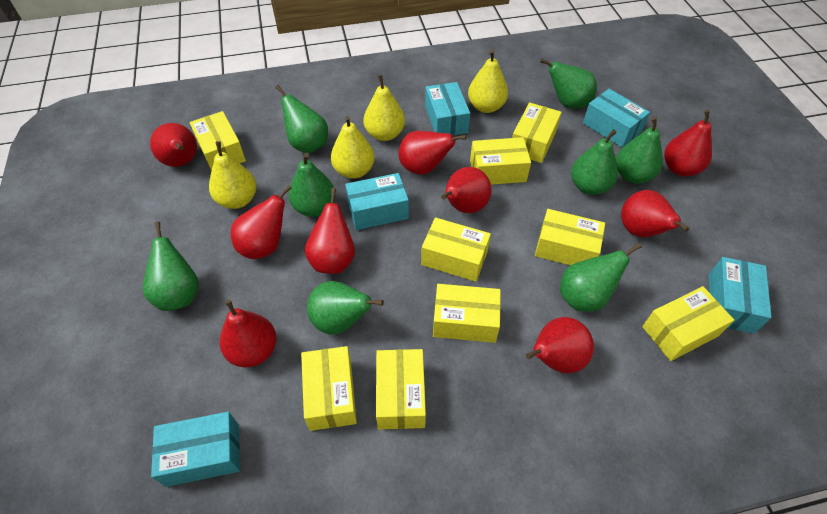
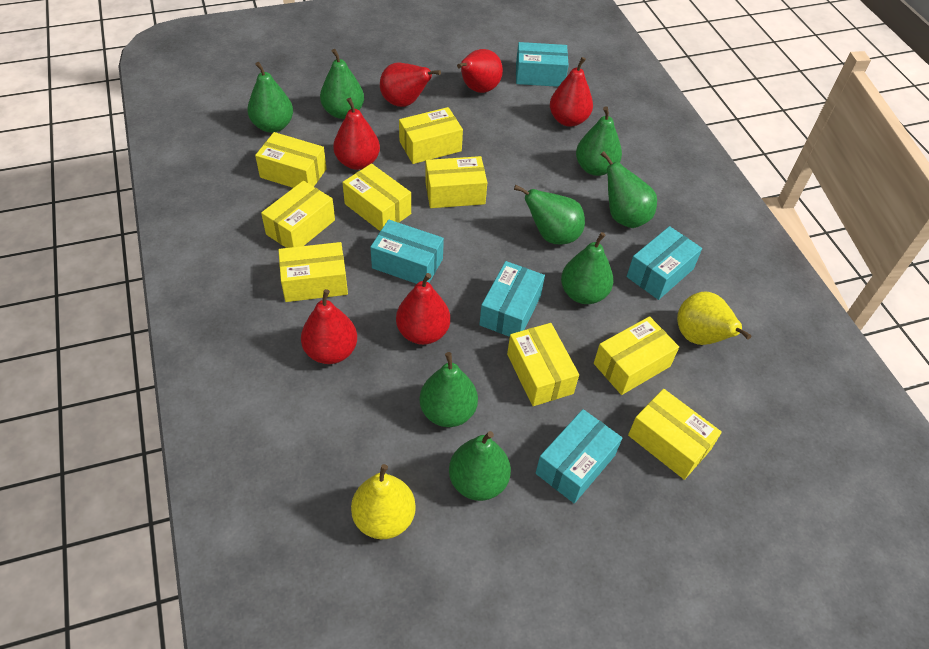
red pear: 9 -> 6
yellow pear: 4 -> 2

